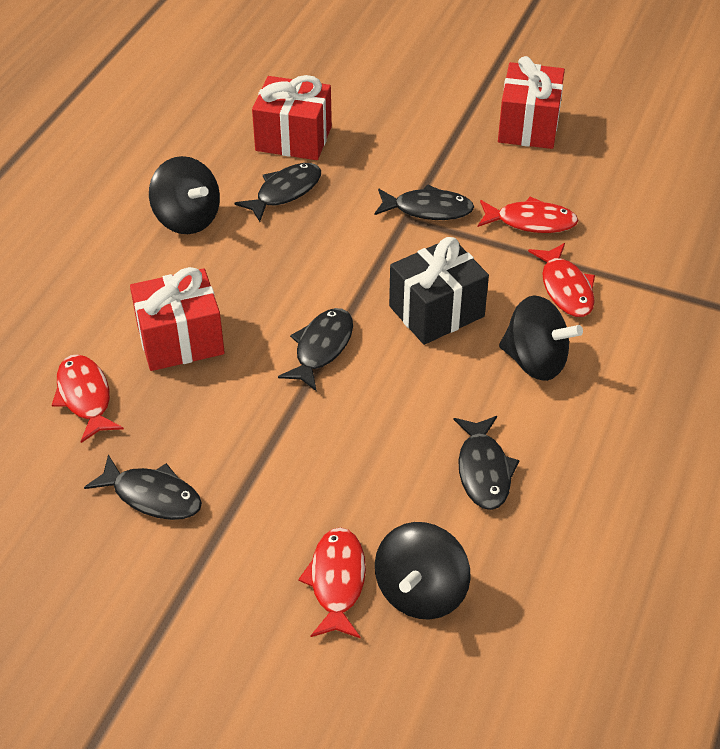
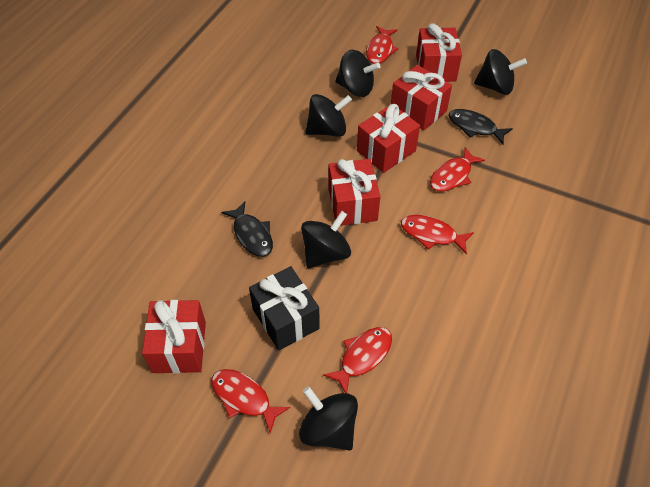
black fish: 5 -> 2
black spinning top: 3 -> 5
red fish: 4 -> 5
red gift: 3 -> 5

